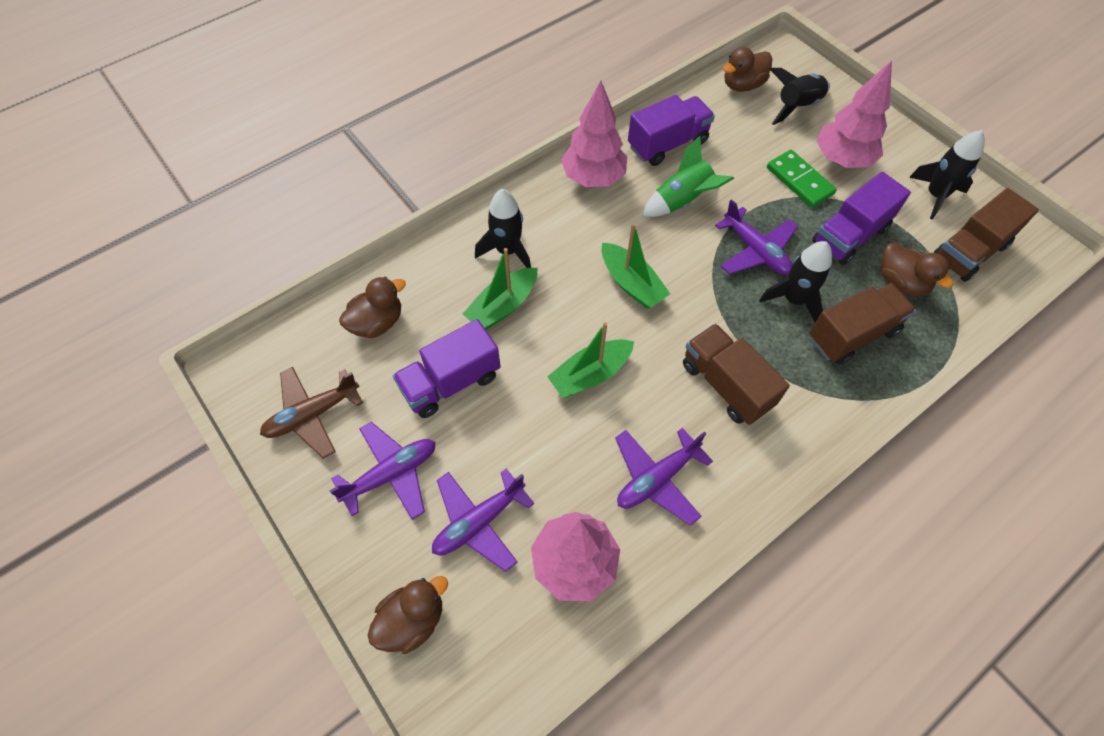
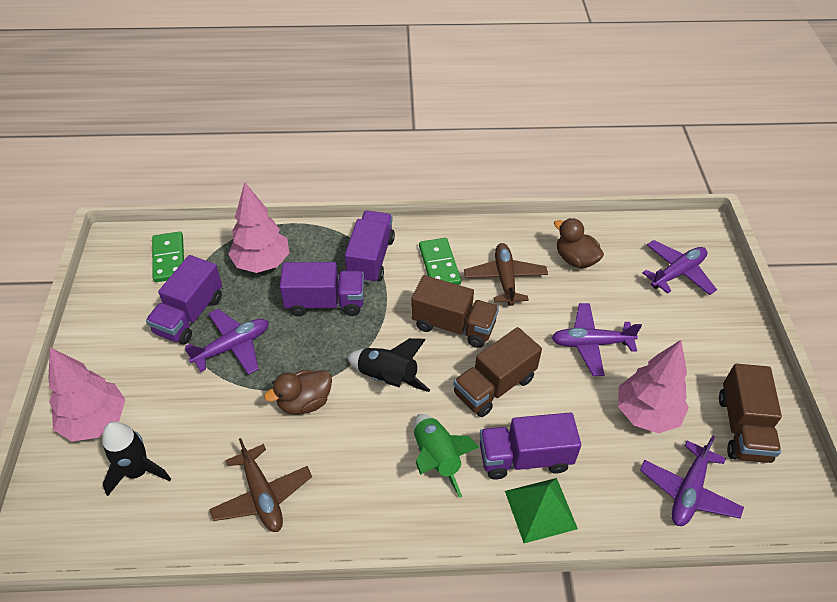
black rocket: 4 -> 2
brown duck: 4 -> 2
brown plane: 1 -> 2
green boat: 3 -> 0
green domino: 1 -> 2
green pyramid: 0 -> 1
purple truck: 3 -> 4

